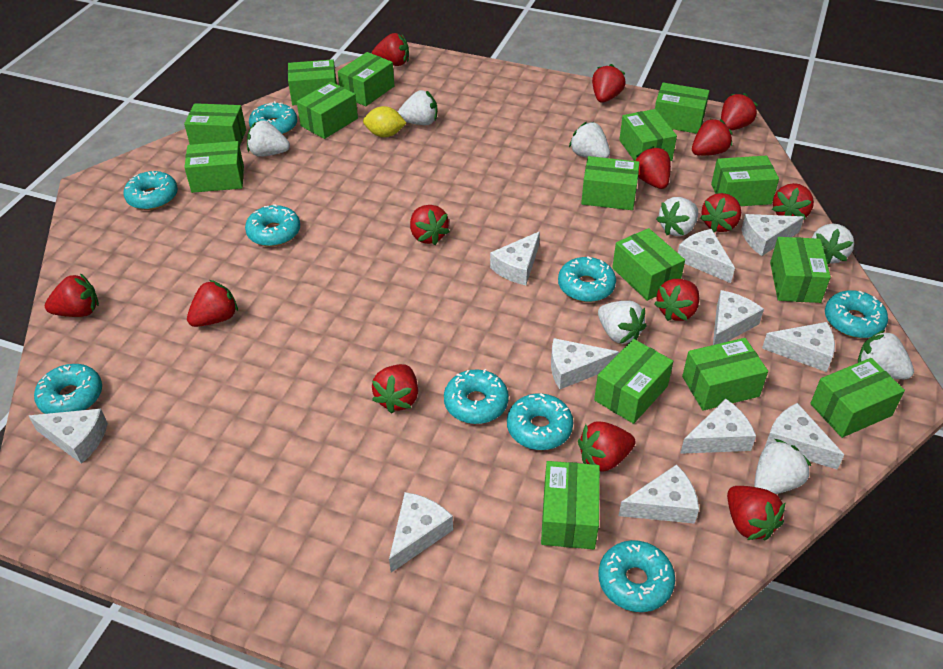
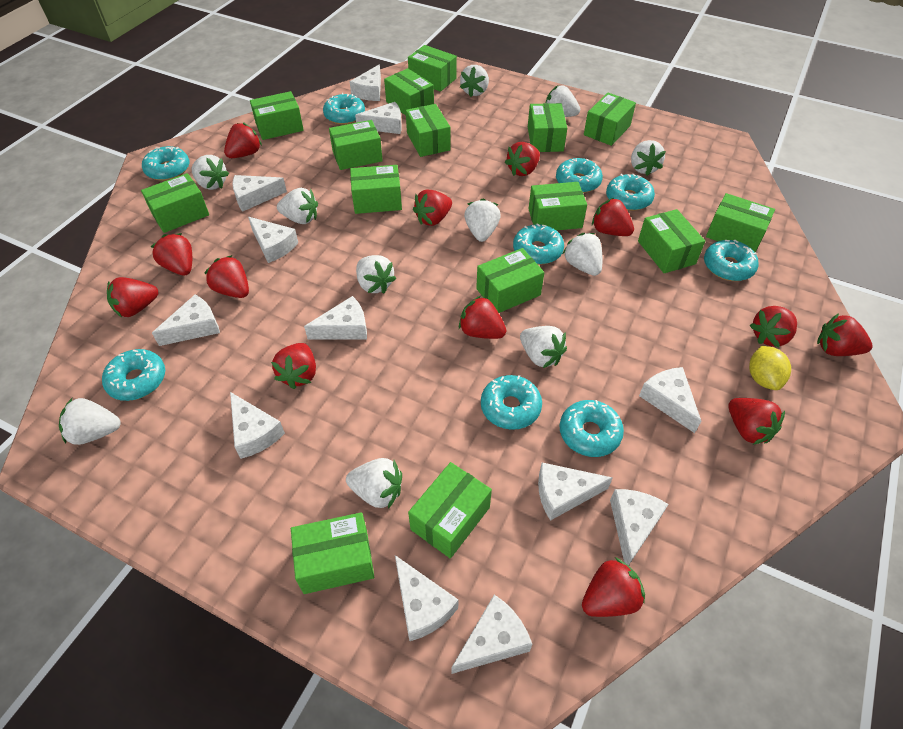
red strawberry: 14 -> 13
white cheese: 11 -> 12
white strawberry: 8 -> 11

